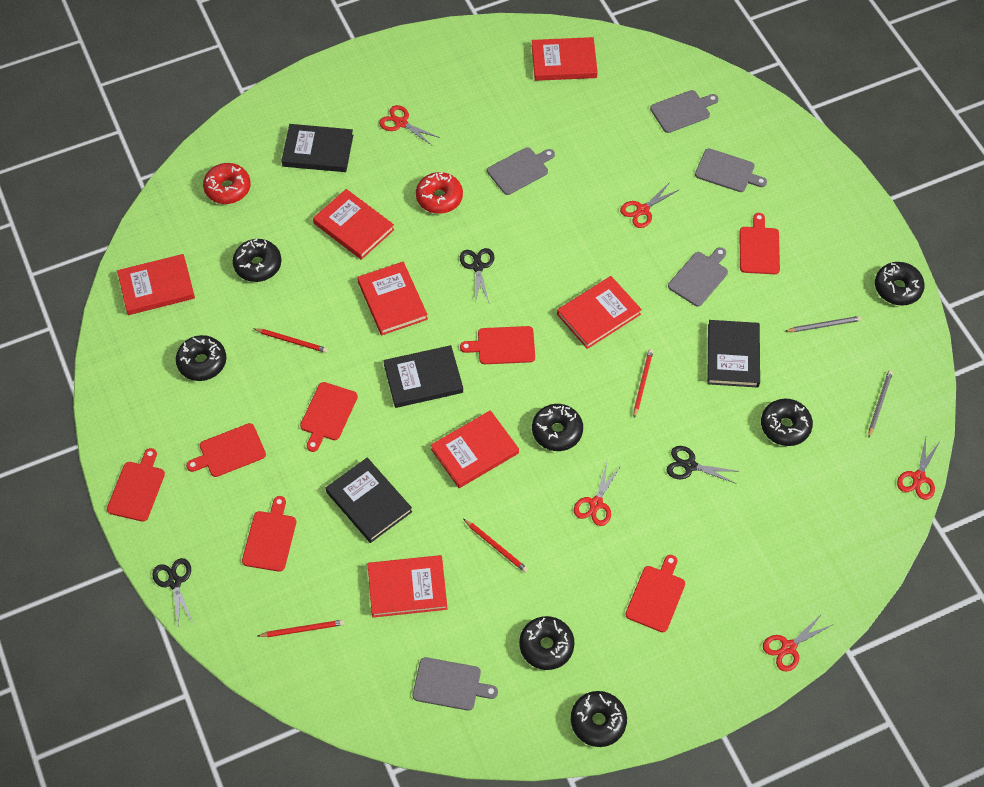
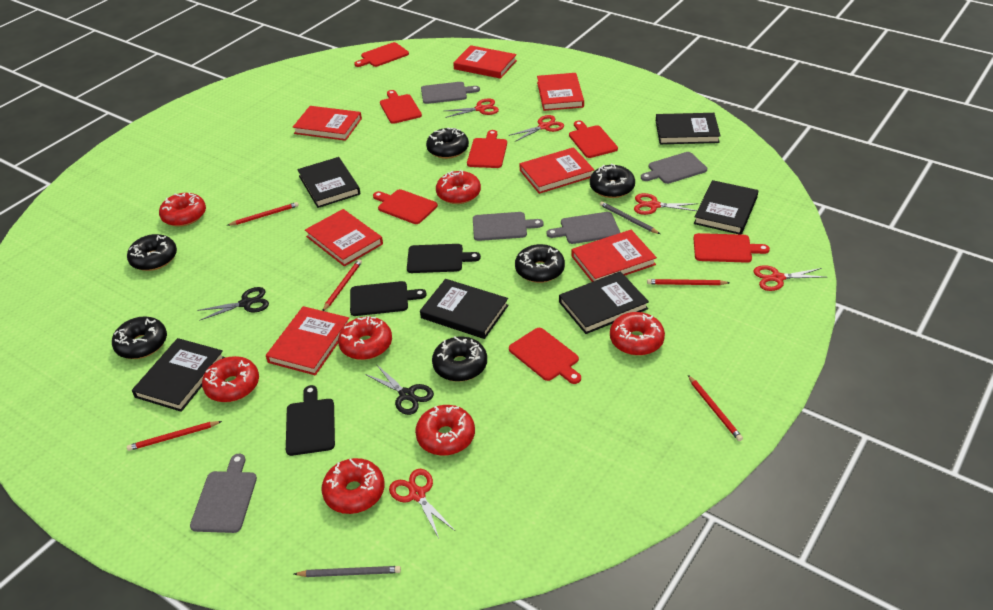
black book: 4 -> 6
black cutting board: 0 -> 3
black donut: 7 -> 6
black scissors: 3 -> 2
red donut: 2 -> 7
red pencil: 4 -> 5

